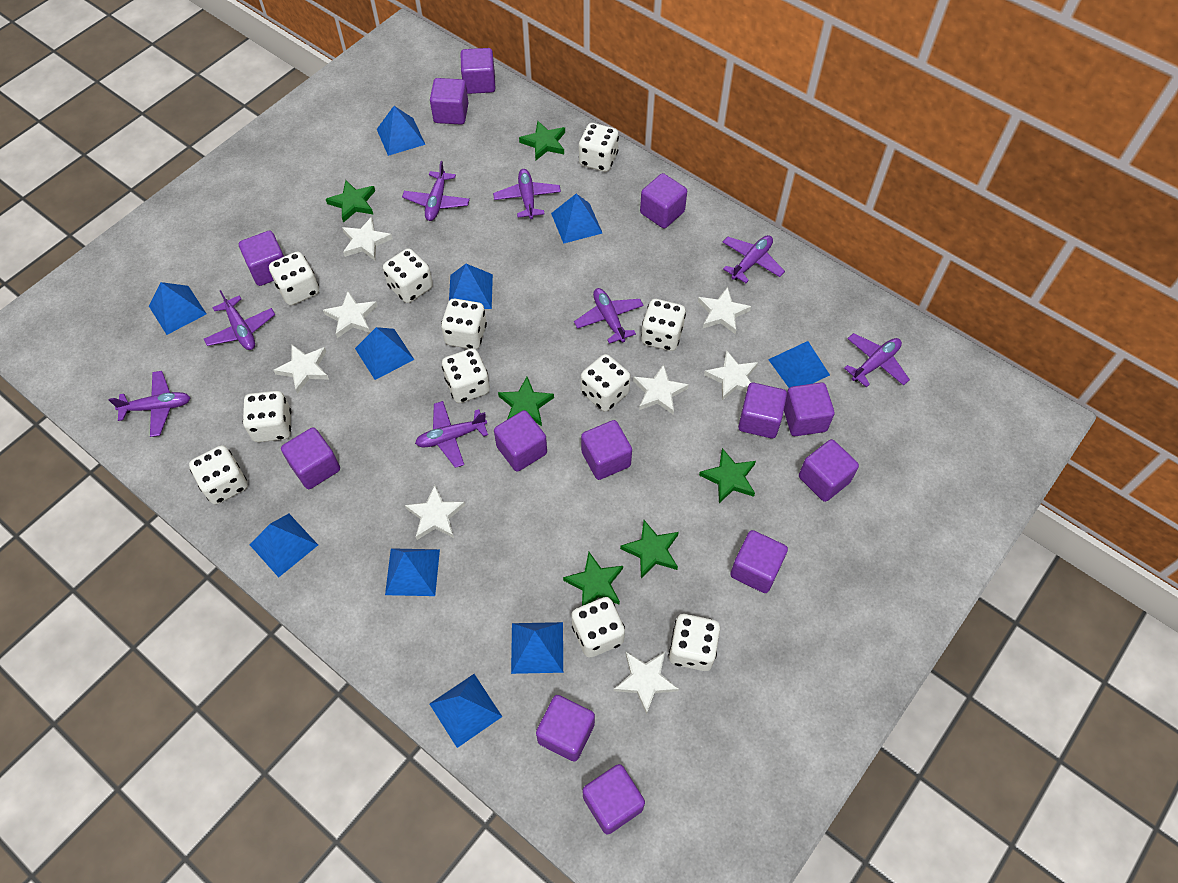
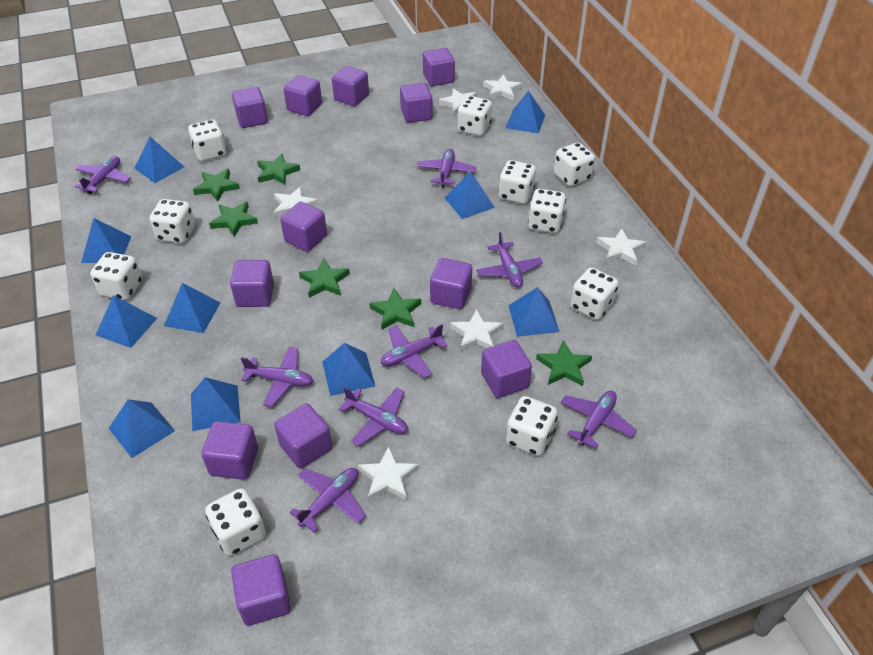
purple cube: 13 -> 12
white dice: 11 -> 10
white star: 8 -> 6

